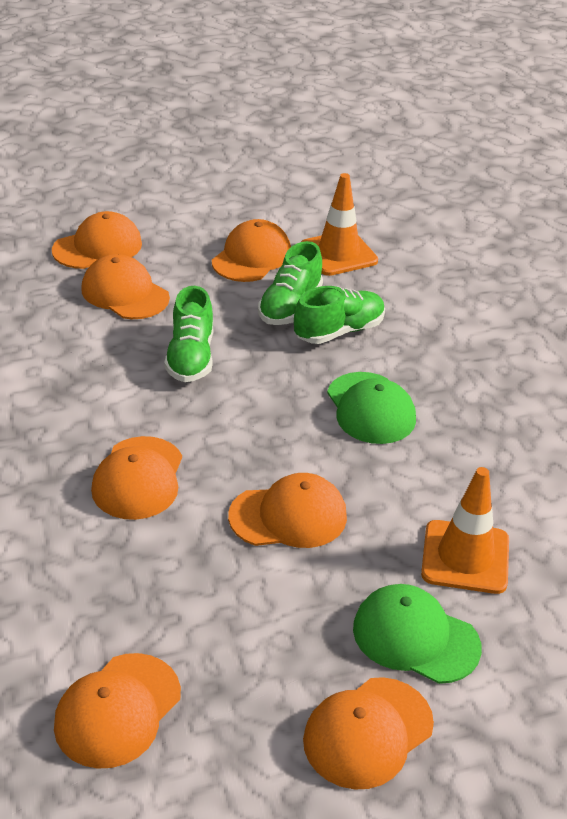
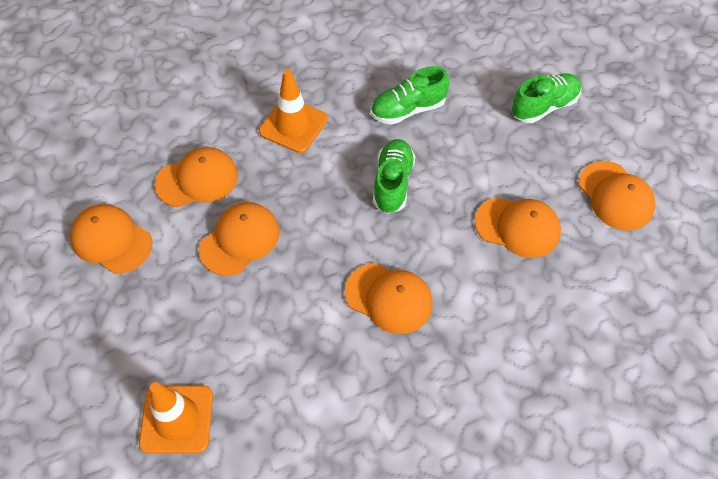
green cap: 2 -> 0
orange cap: 7 -> 6

